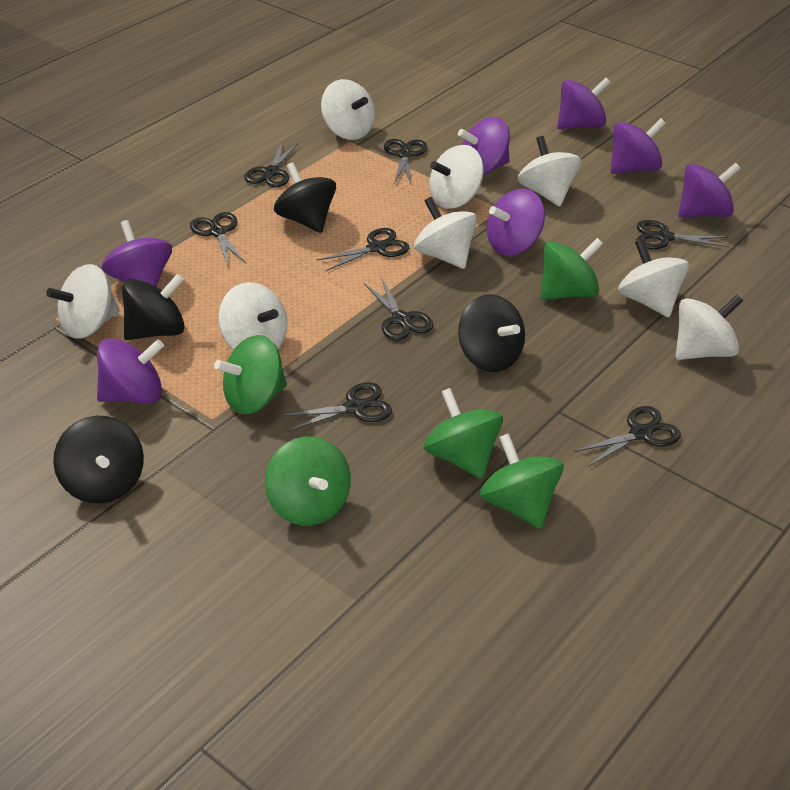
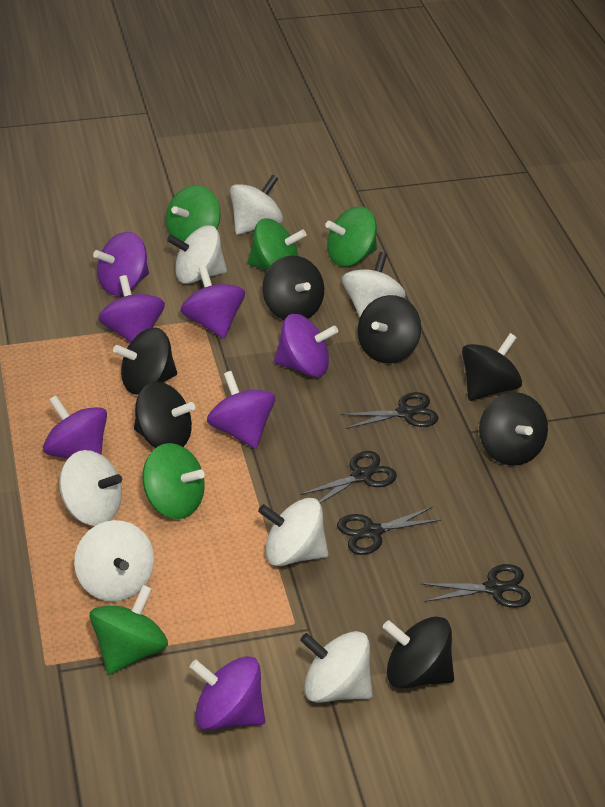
black scissors: 8 -> 4
black spinning top: 4 -> 7
white spinning top: 8 -> 7

